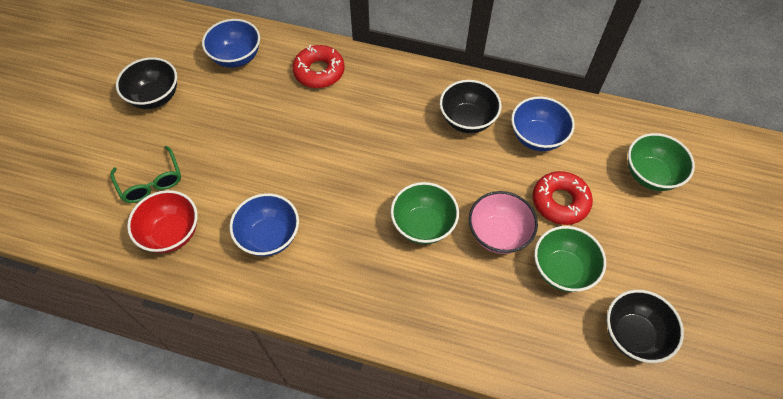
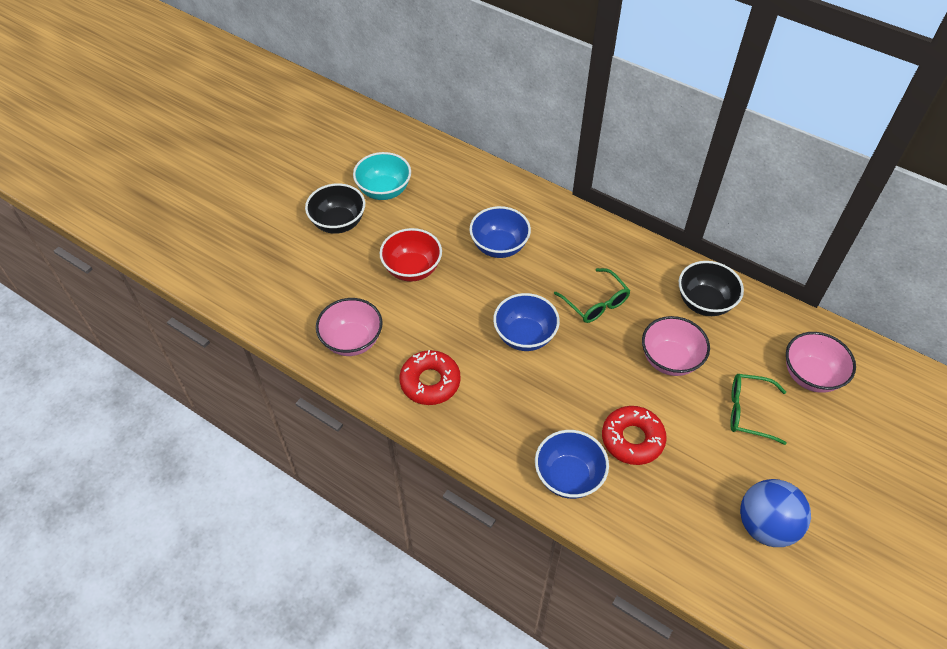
black bowl: 3 -> 2
blue ball: 0 -> 1
green bowl: 3 -> 0
green glasses: 1 -> 2
pink bowl: 1 -> 3
turquoise bowl: 0 -> 1

